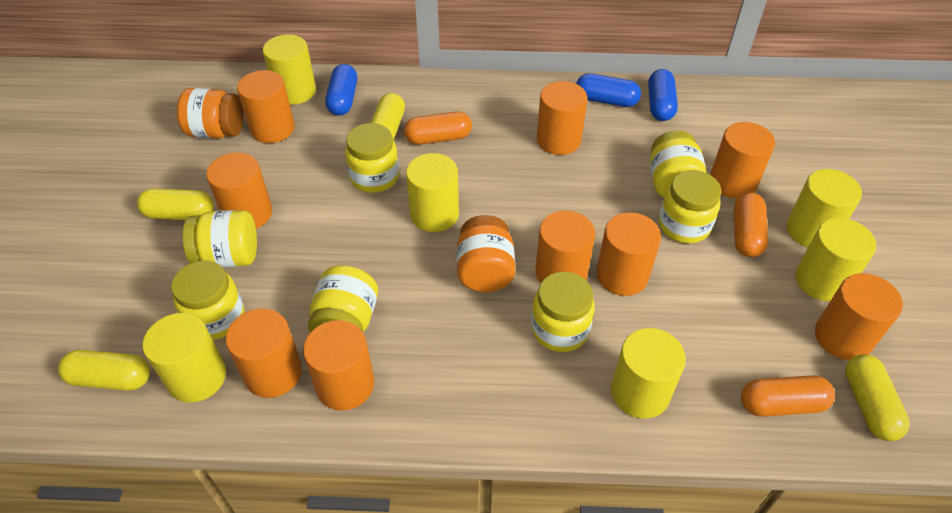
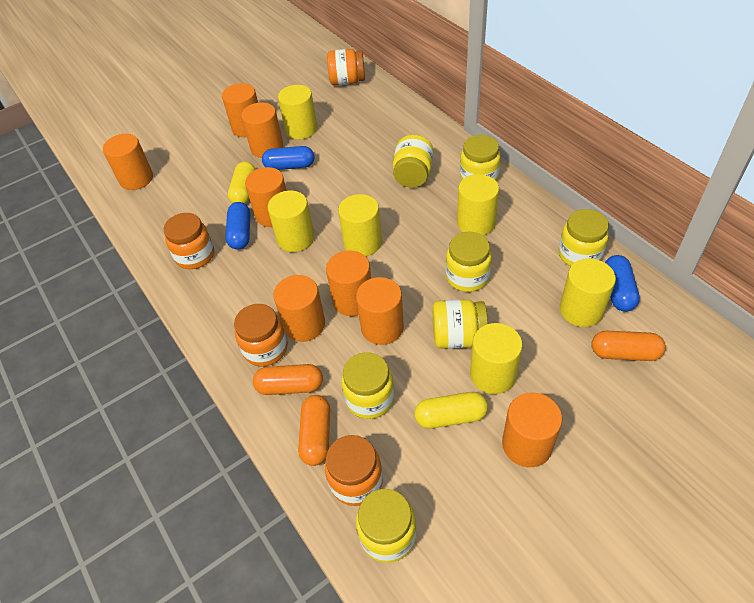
orange cylinder: 9 -> 8
orange jar: 2 -> 4
yellow capsule: 4 -> 2

